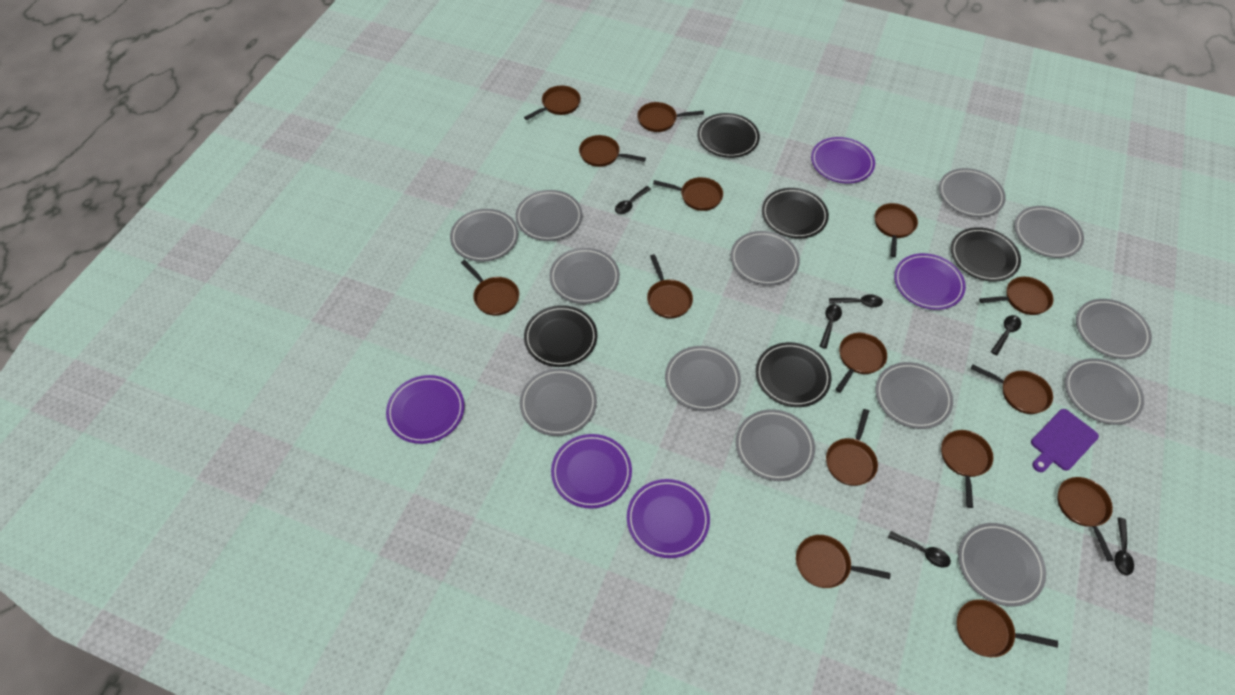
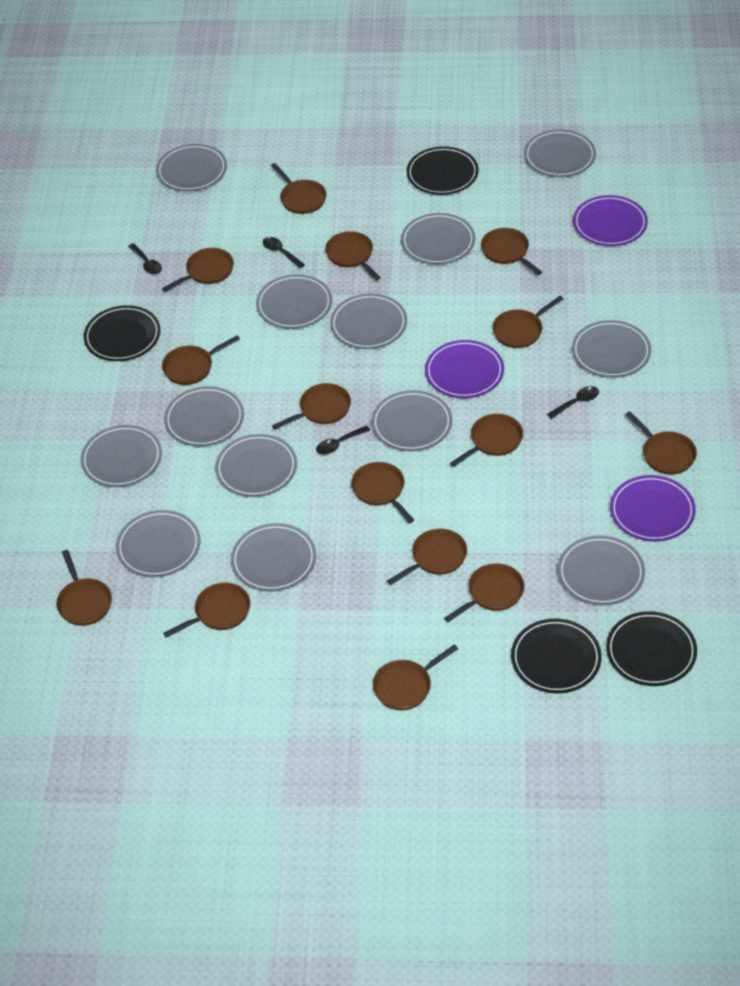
black plate: 5 -> 4
black spoon: 6 -> 4
purple cutting board: 1 -> 0
purple plate: 5 -> 3

